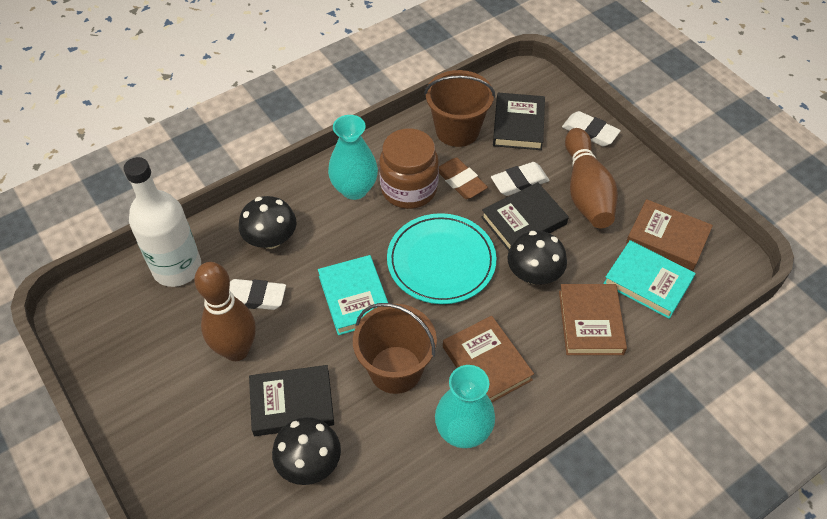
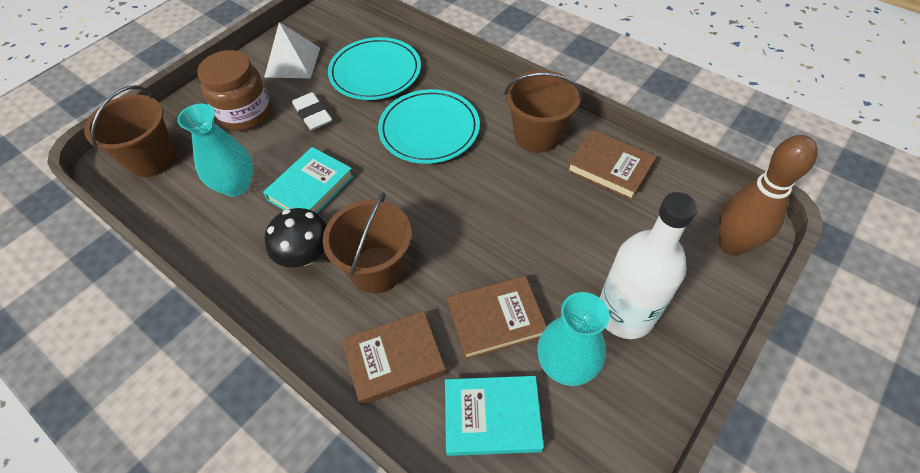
black book: 3 -> 0
black mushroom: 3 -> 1
brown bowling pin: 2 -> 1
brown bucket: 2 -> 3
brown eraser: 1 -> 0
turquoise plate: 1 -> 2
white eraser: 3 -> 1
white pyramid: 0 -> 1

